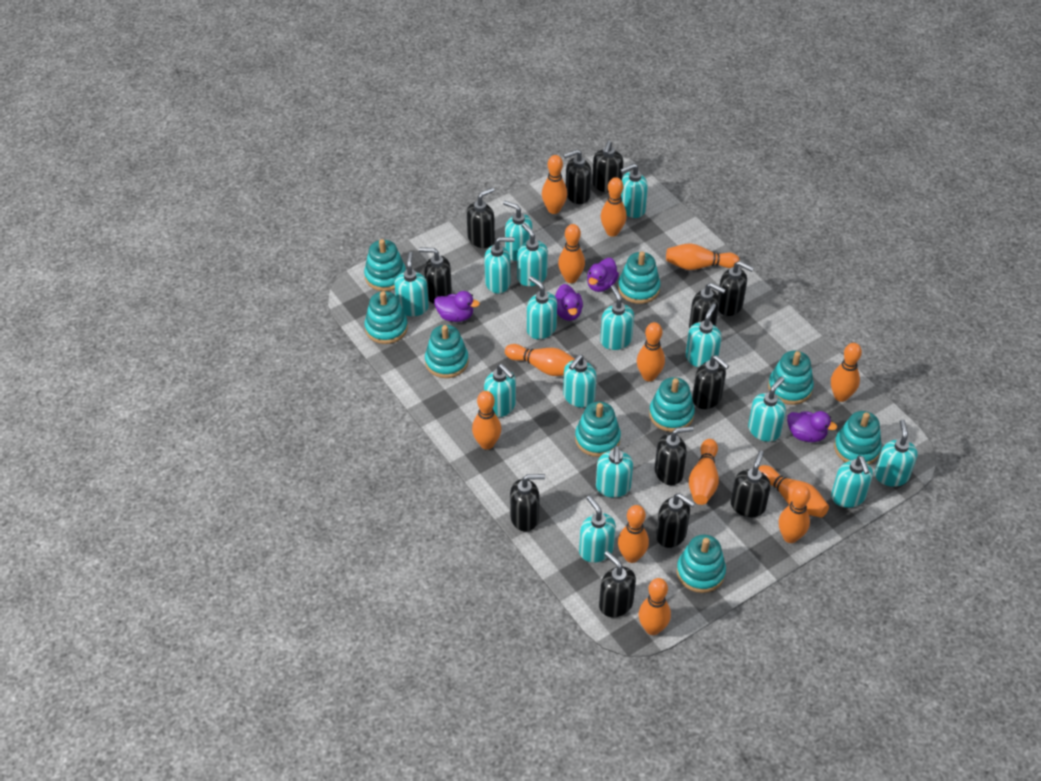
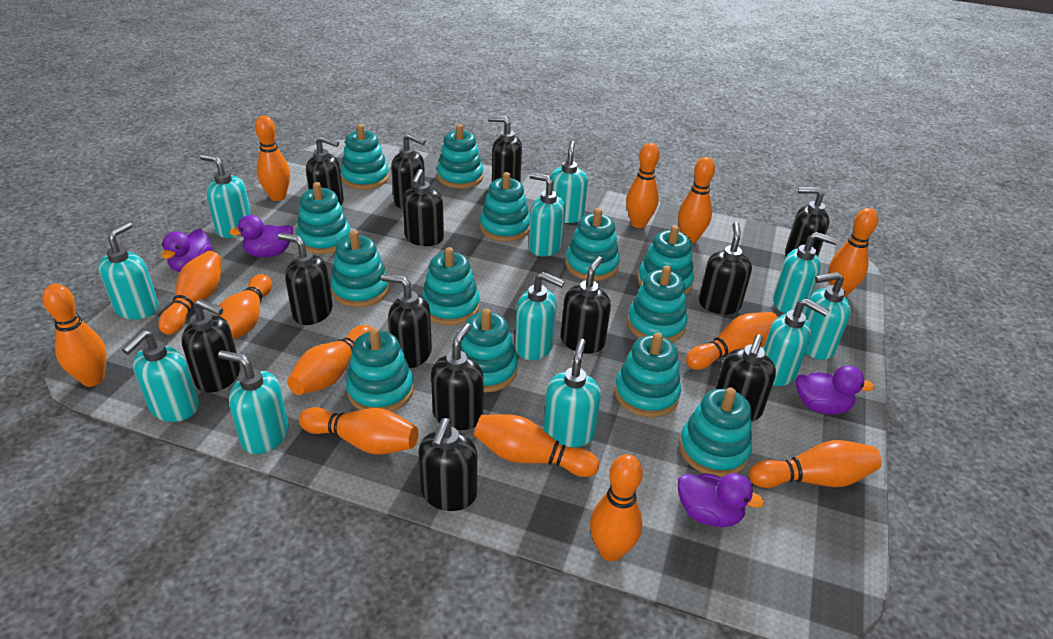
black soap dispenser: 12 -> 13
turquoise soap dispenser: 15 -> 11
turquoise stacking toy: 9 -> 13

